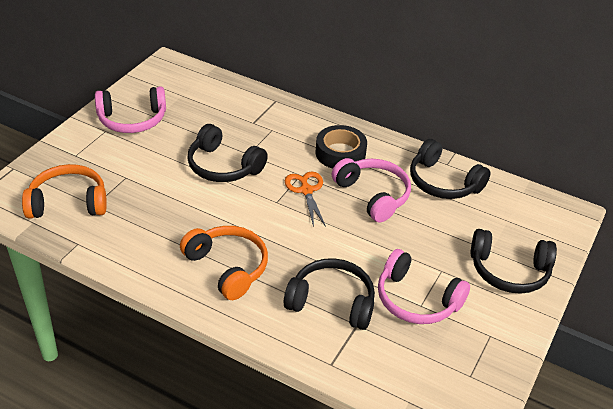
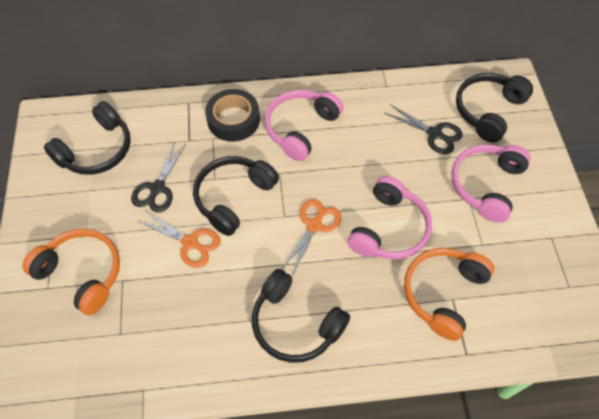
black scissors: 0 -> 2
orange scissors: 1 -> 2

